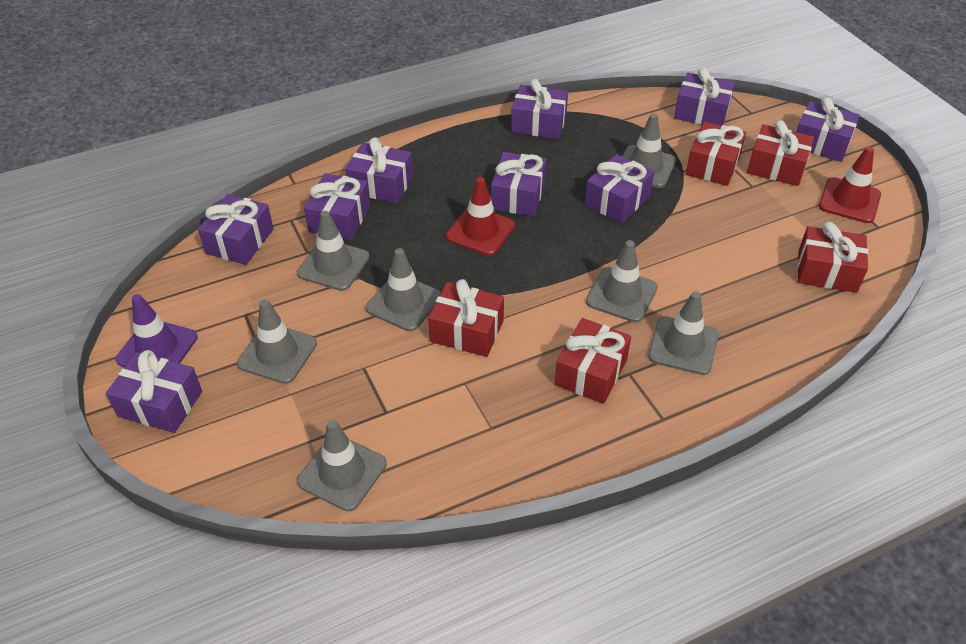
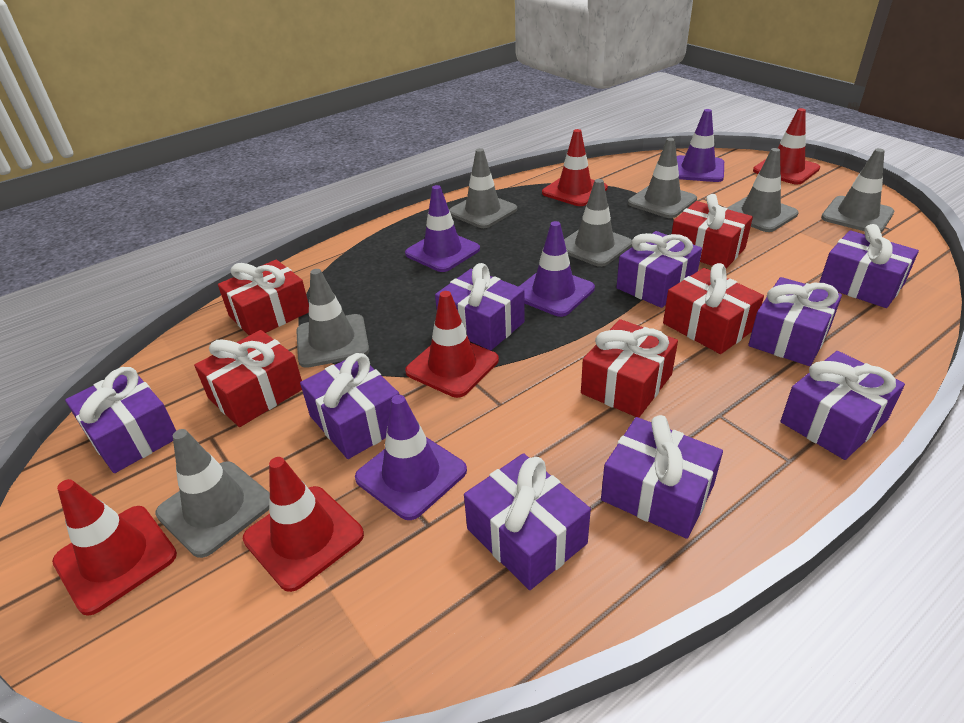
purple traffic cone: 1 -> 4
red traffic cone: 2 -> 5

